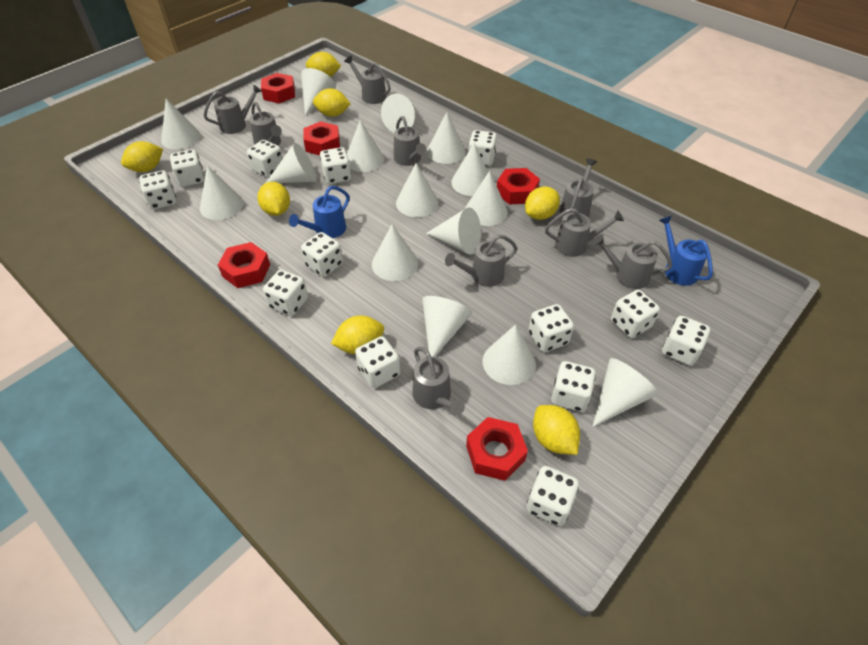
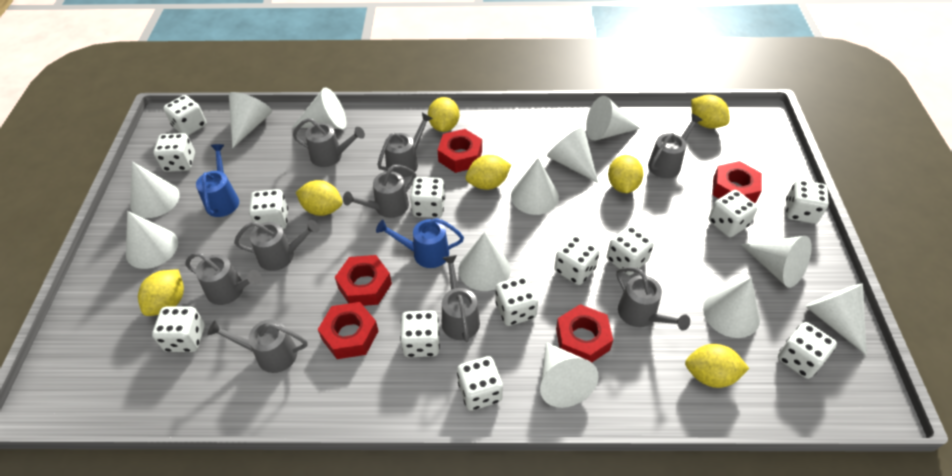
white cone: 15 -> 12

